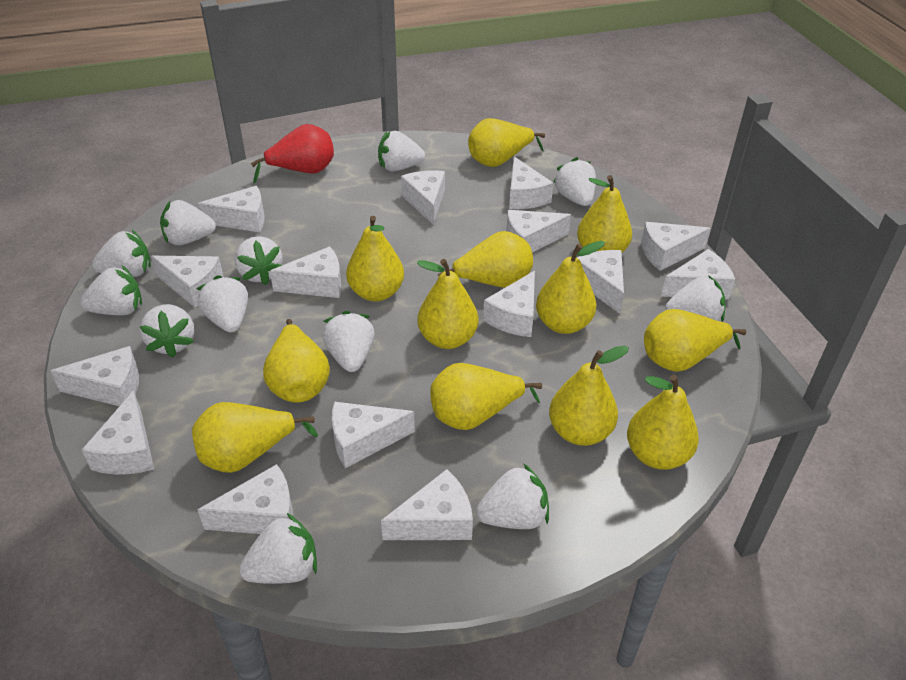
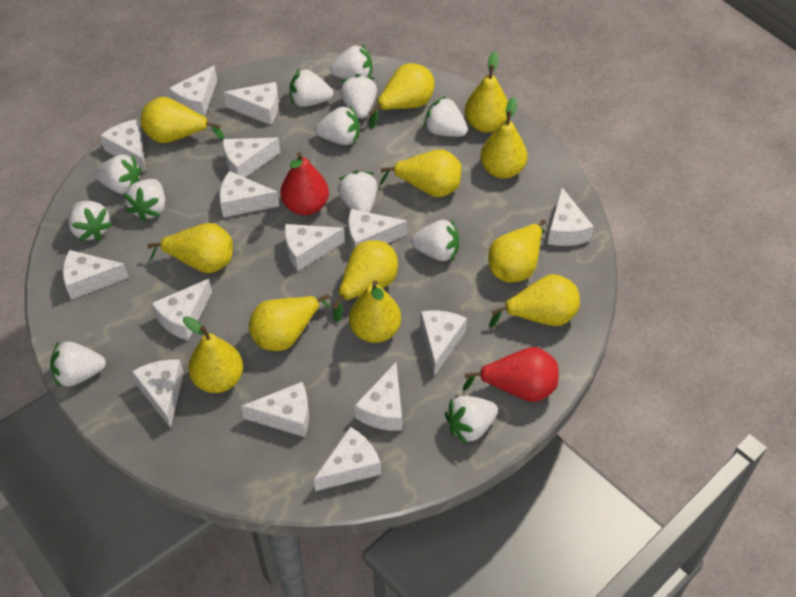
red pear: 1 -> 2

